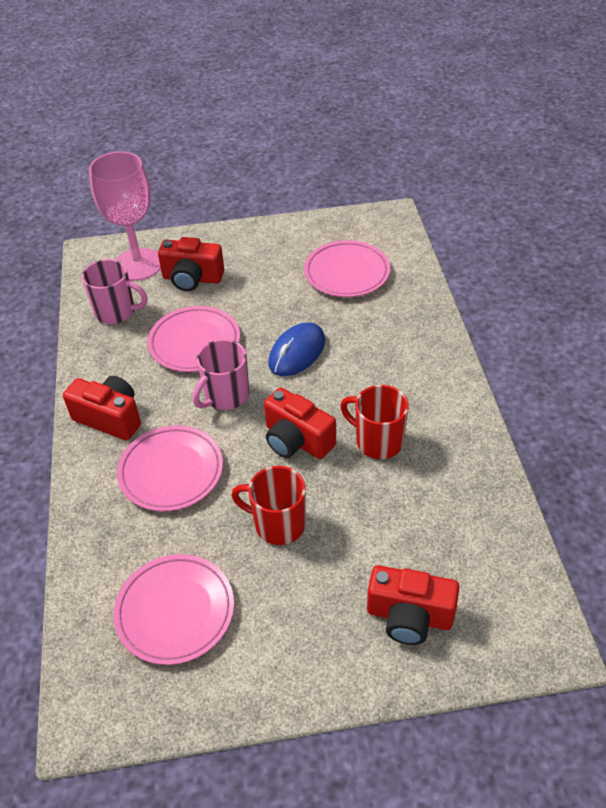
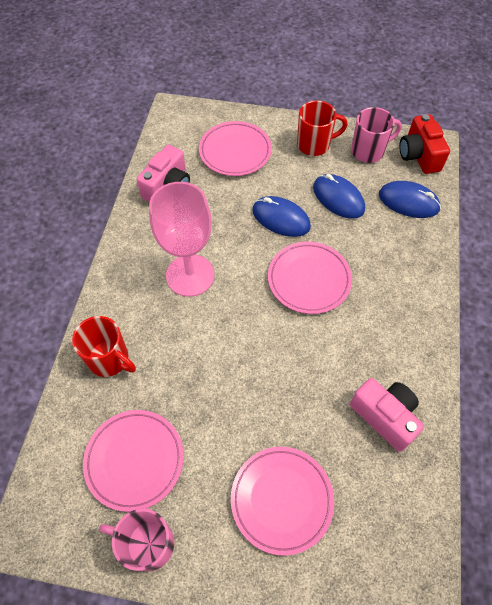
blue mouse: 1 -> 3
pink camera: 0 -> 2
red camera: 4 -> 1

